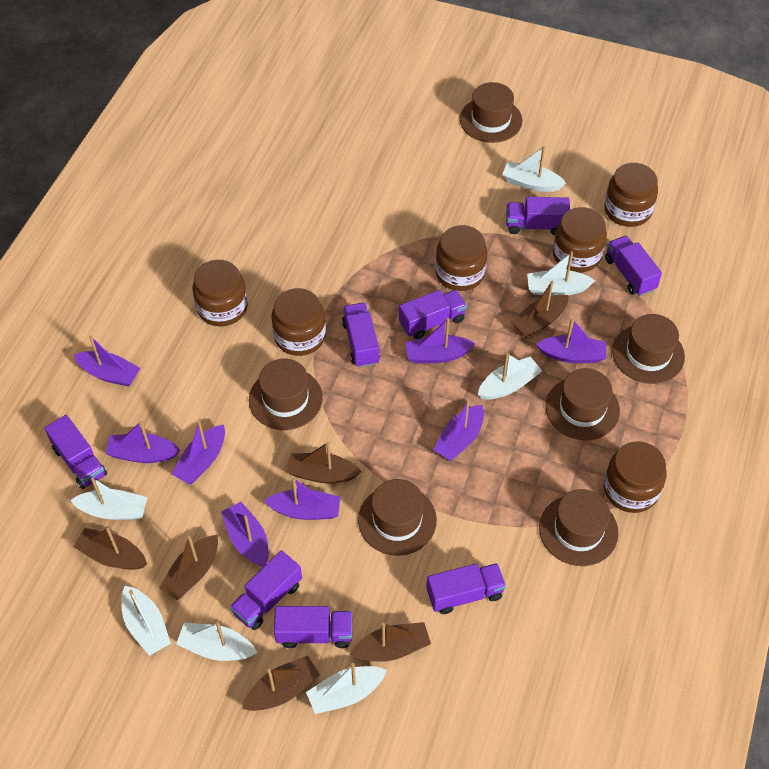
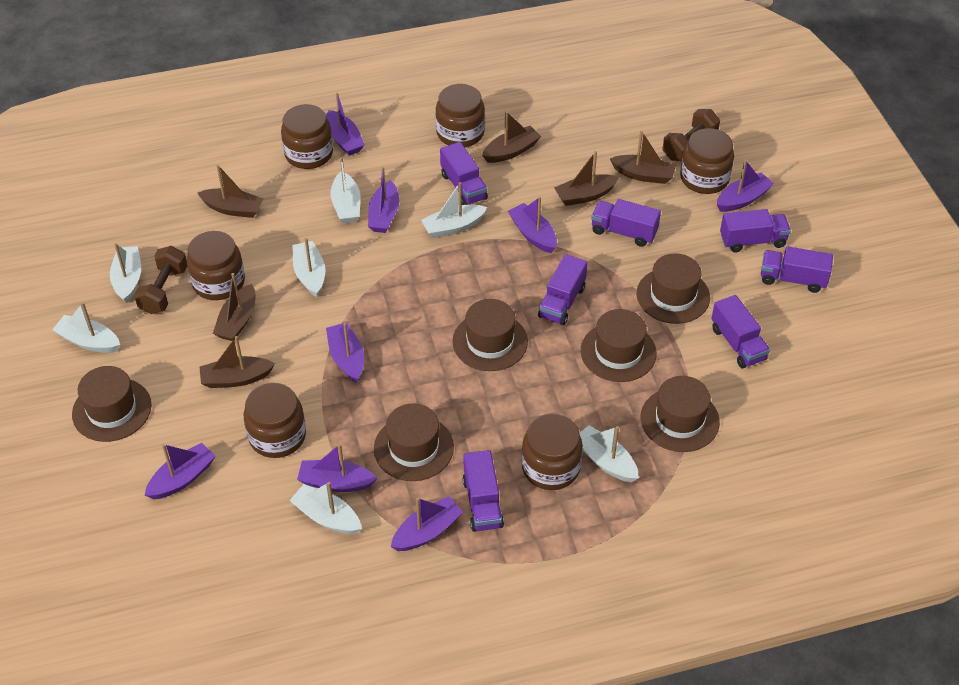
brown dumbbell: 0 -> 2
purple truck: 8 -> 7

